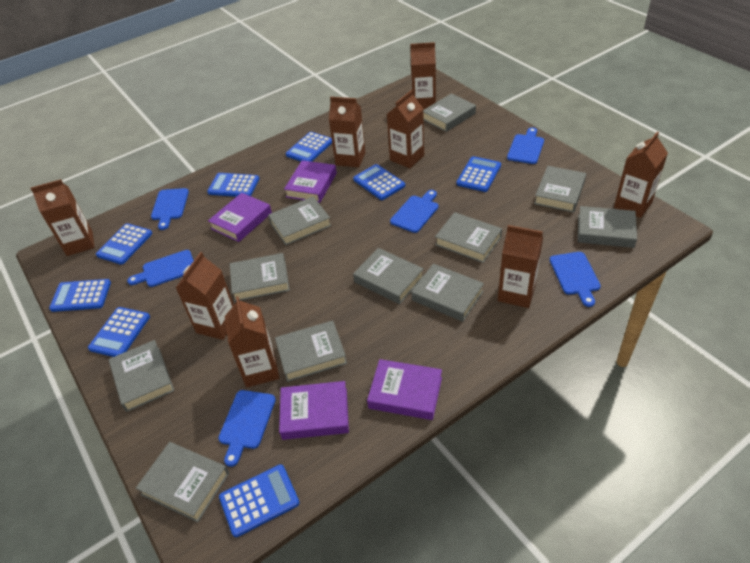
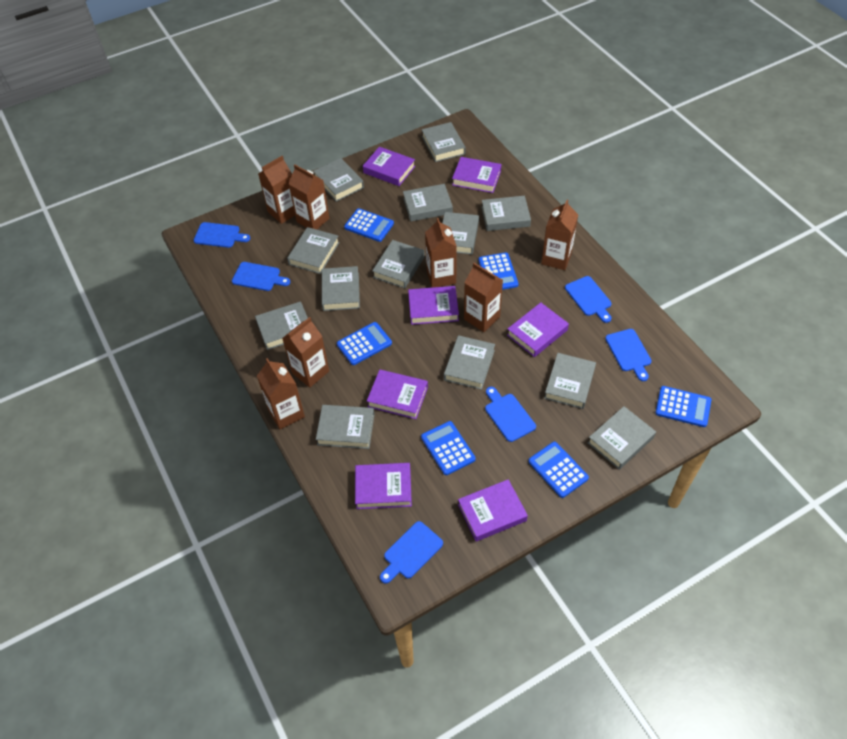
blue calculator: 8 -> 6
brown carton: 8 -> 7
grey book: 11 -> 13
purple book: 4 -> 7

